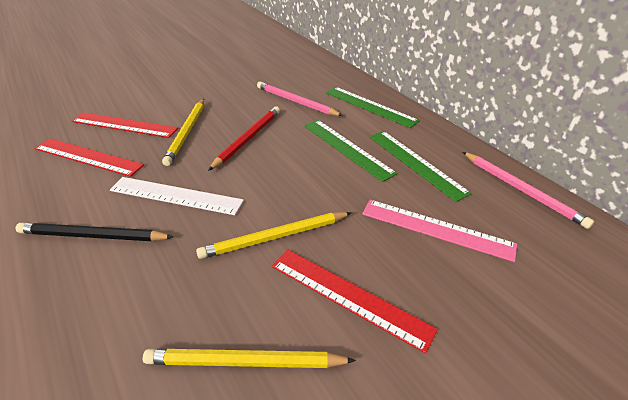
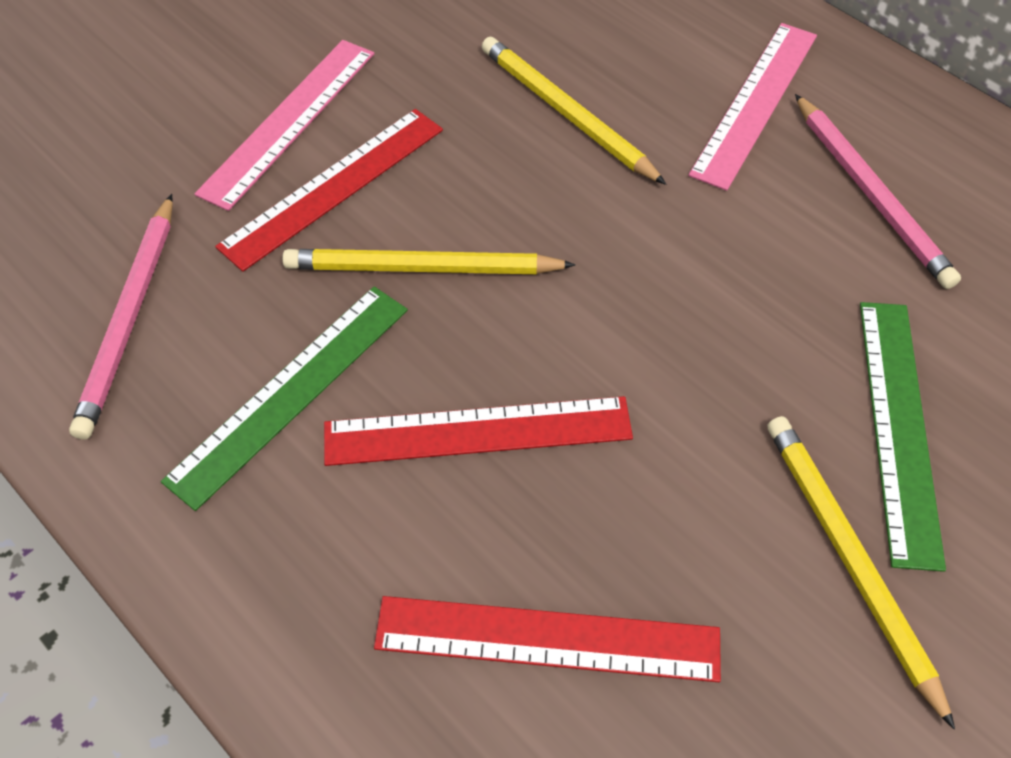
black pencil: 1 -> 0
green ruler: 3 -> 2
pink ruler: 1 -> 2
red pencil: 1 -> 0
white ruler: 1 -> 0

